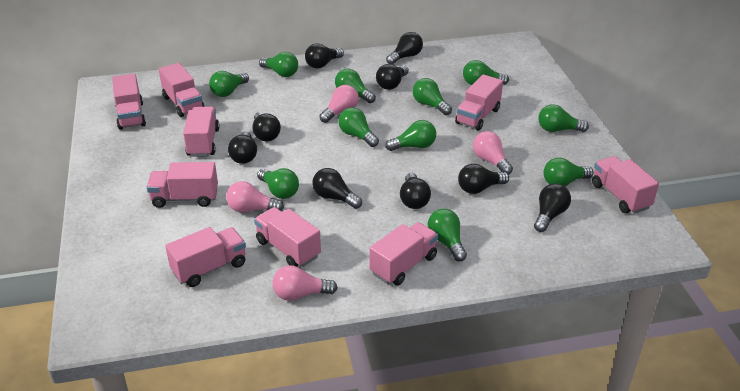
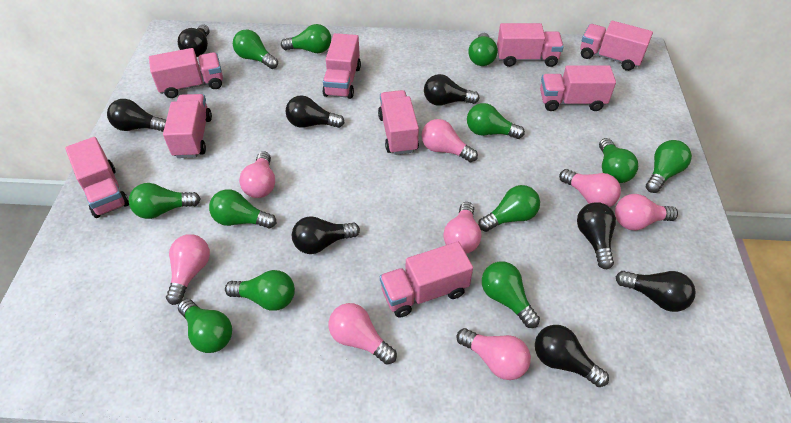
black light bulb: 9 -> 8
green light bulb: 11 -> 12
pink light bulb: 4 -> 8

